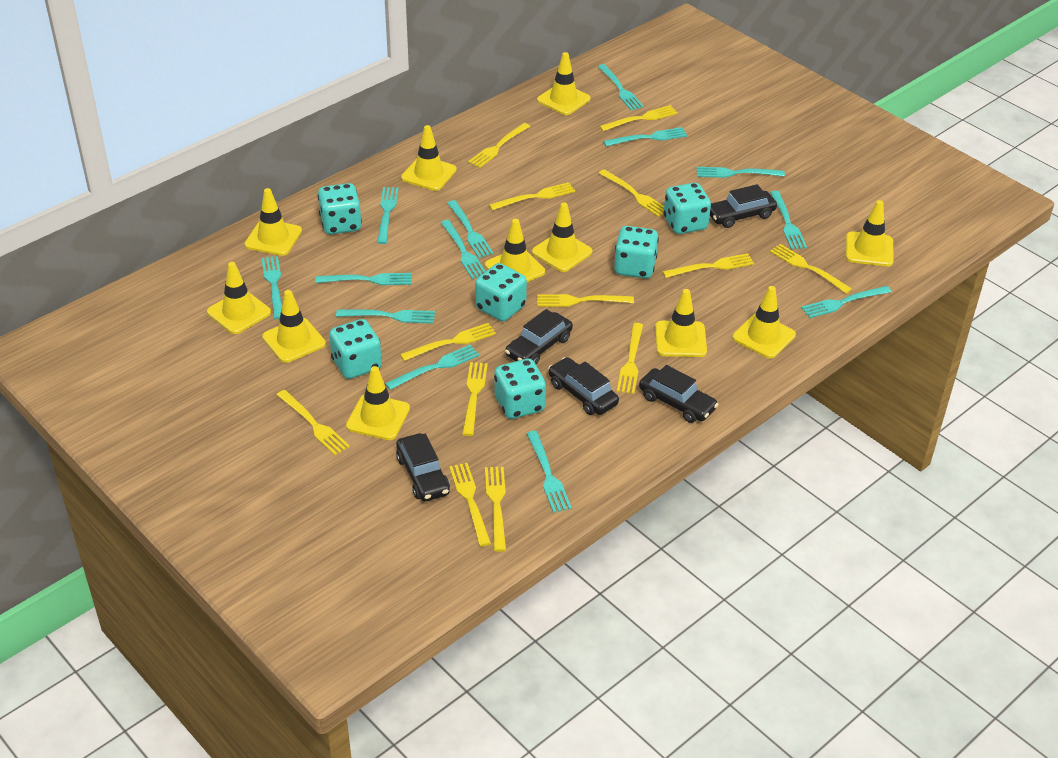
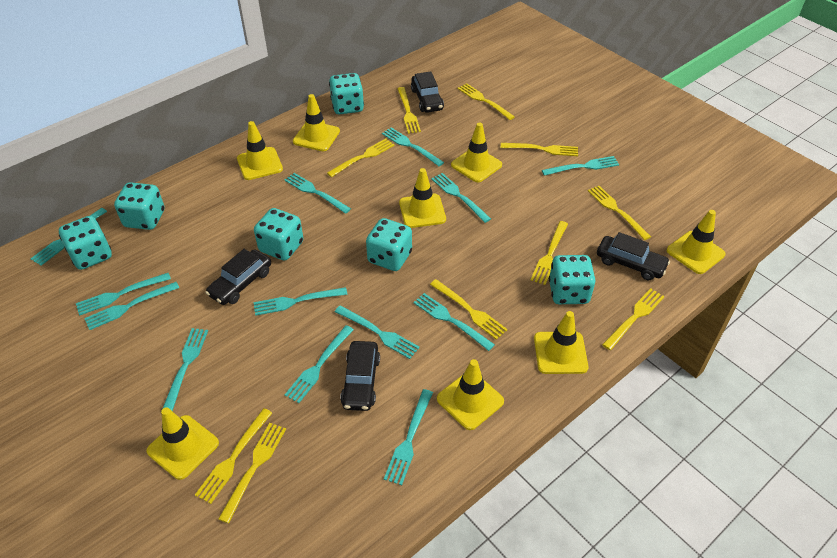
black car: 5 -> 4
yellow fork: 13 -> 10
yellow traffic cone: 11 -> 8

